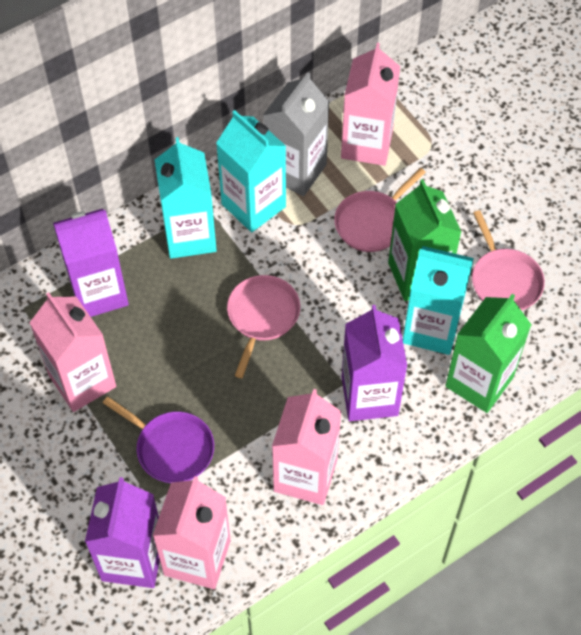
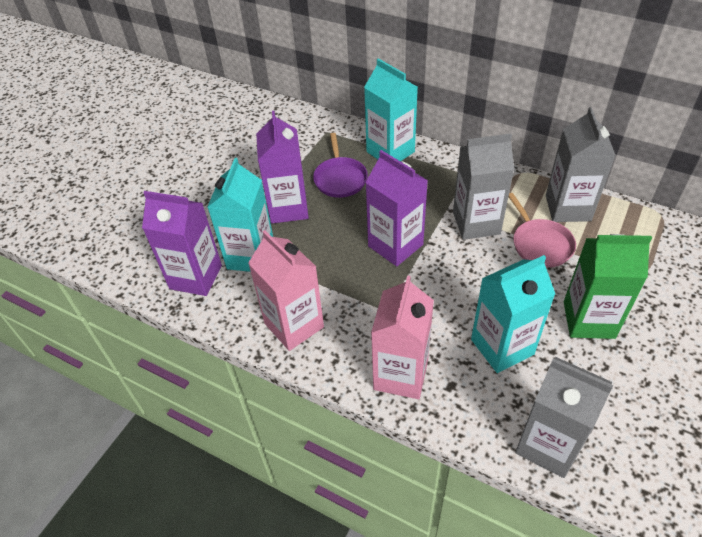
green carton: 2 -> 1
grey carton: 1 -> 3
pink carton: 4 -> 2
pink pan: 3 -> 1

